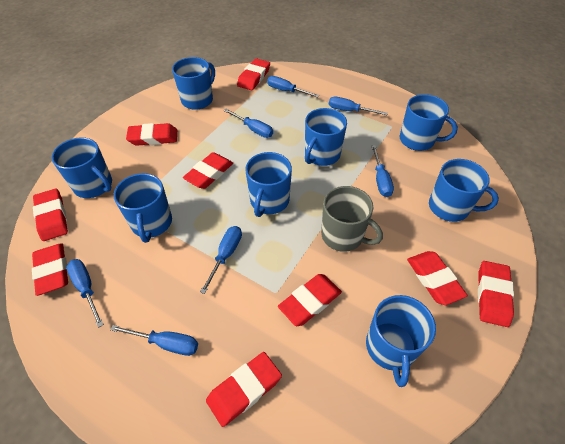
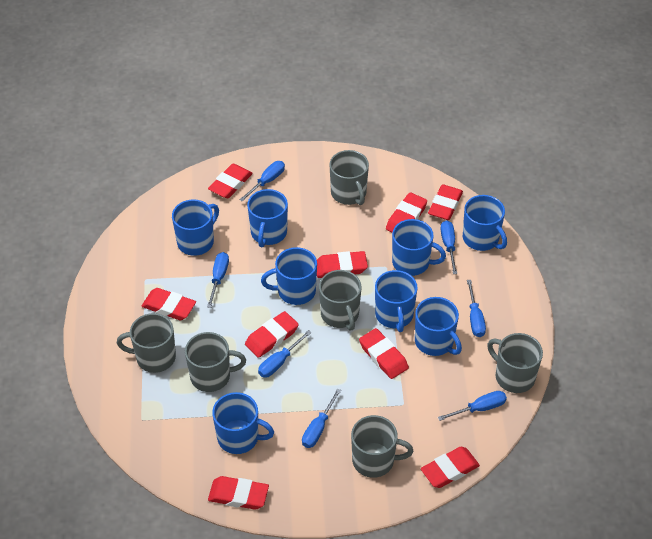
grey mug: 1 -> 6

